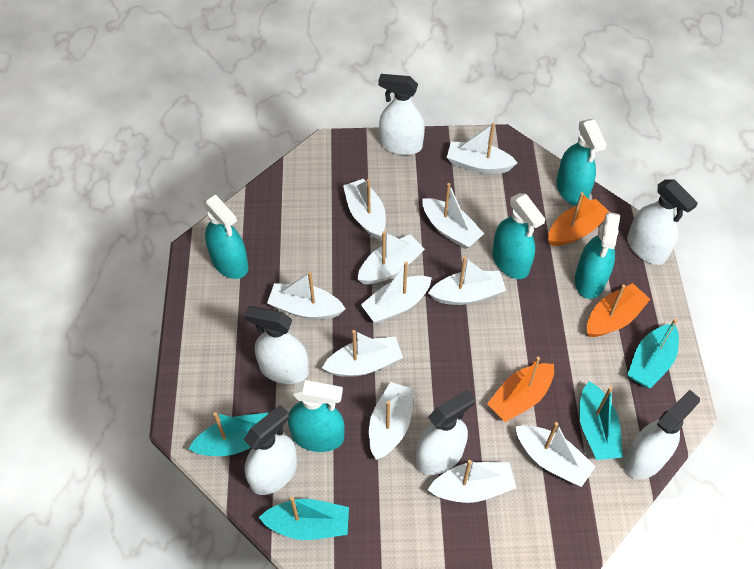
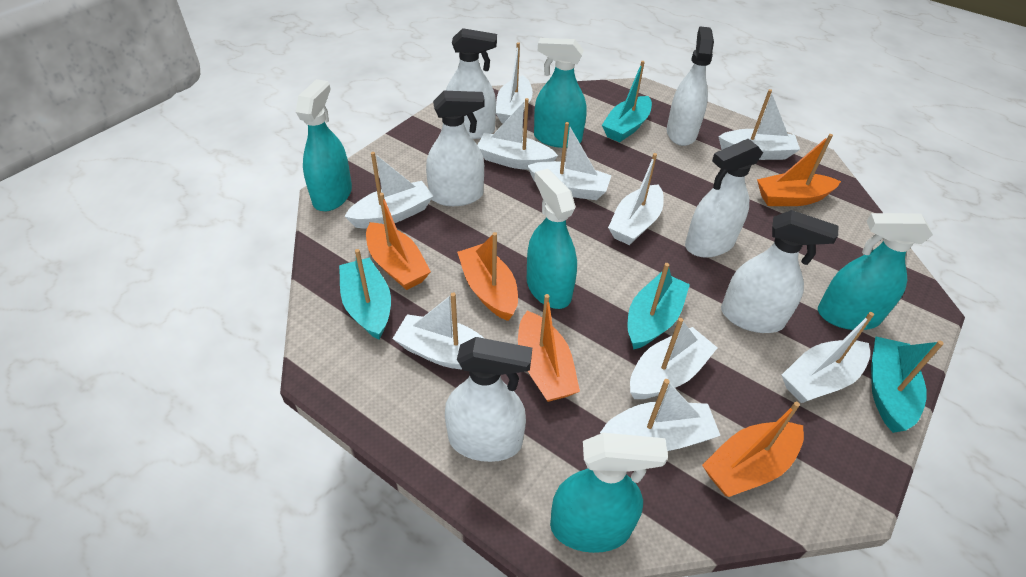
orange boat: 3 -> 5
white boat: 11 -> 10

